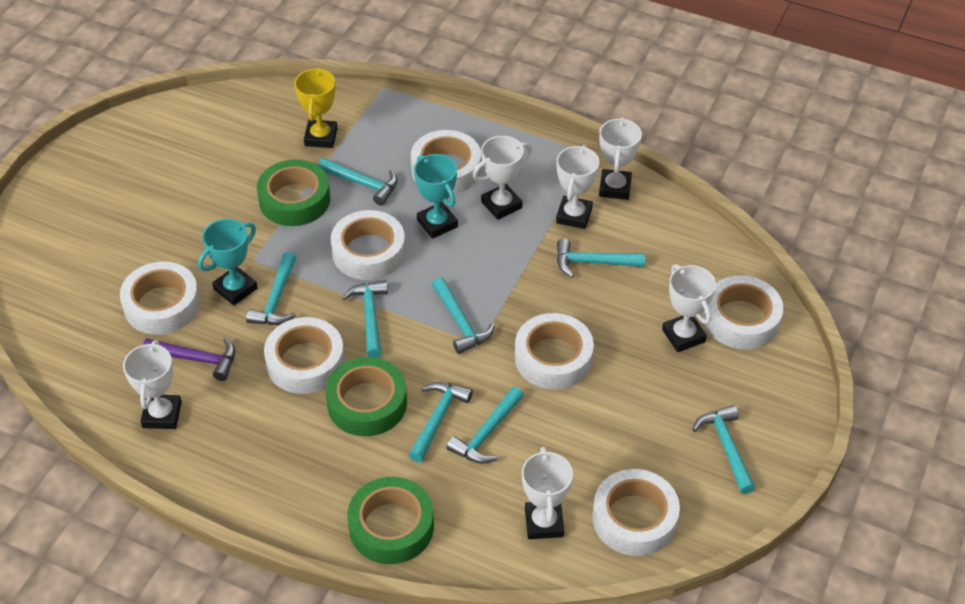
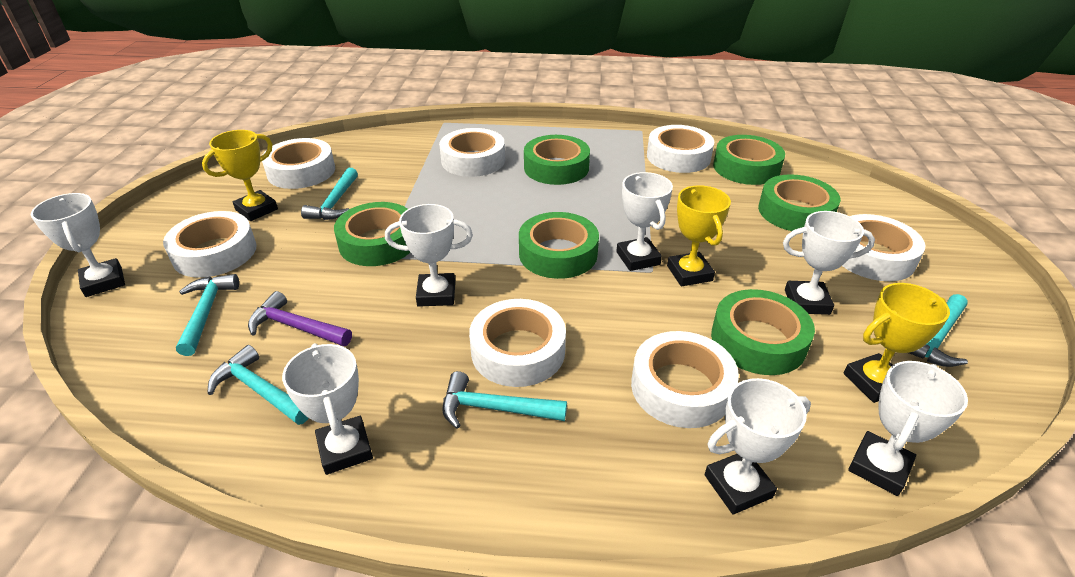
green tape: 3 -> 6
turquoise hammer: 8 -> 5
turquoise trophy: 2 -> 0
white trophy: 6 -> 7
yellow trophy: 1 -> 3

